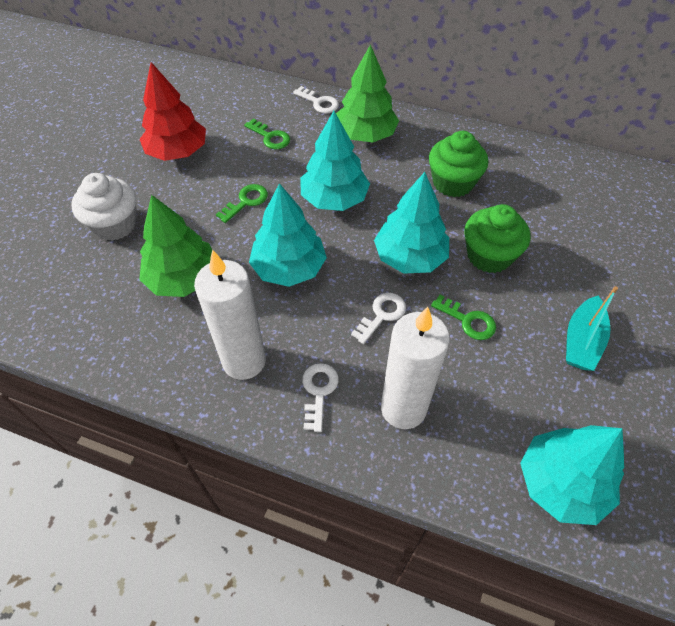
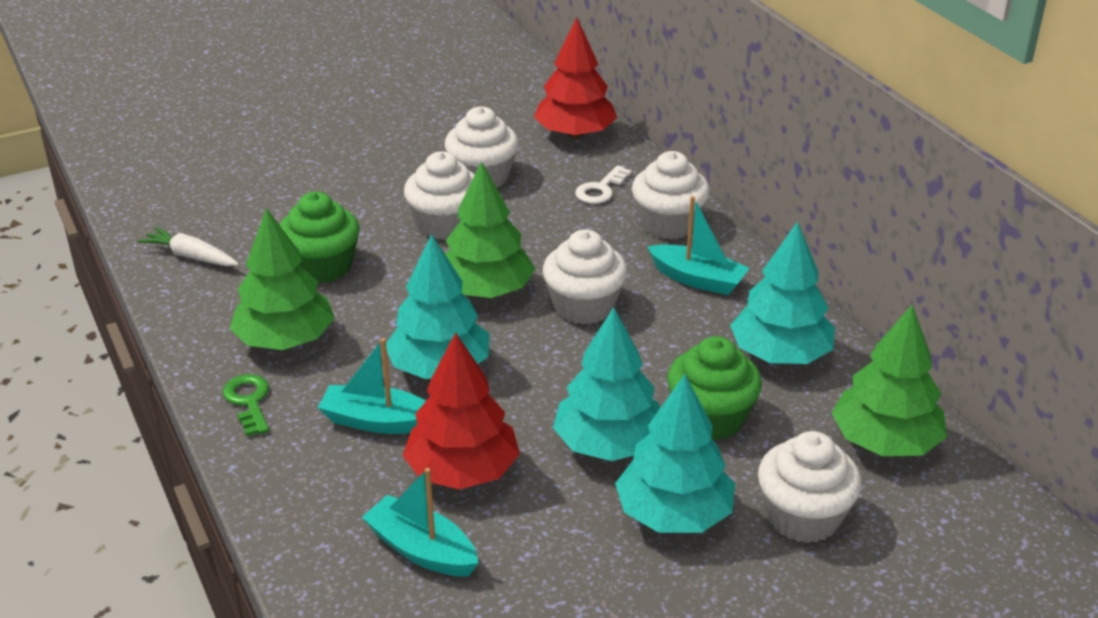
green key: 3 -> 1
green tree: 2 -> 3
red tree: 1 -> 2
turquoise boat: 1 -> 3
white candle: 2 -> 0
white carrot: 0 -> 1
white cupcake: 1 -> 5
white key: 3 -> 1

